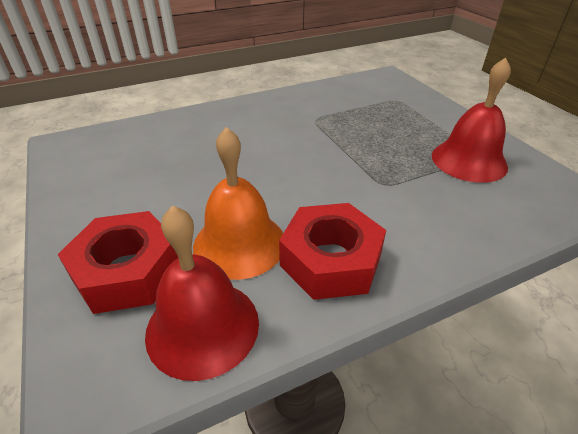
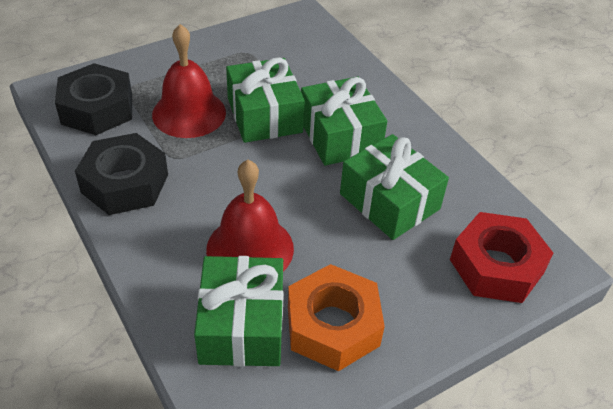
black nut: 0 -> 2
green gift: 0 -> 4
orange bell: 1 -> 0
orange nut: 0 -> 1
red nut: 2 -> 1

